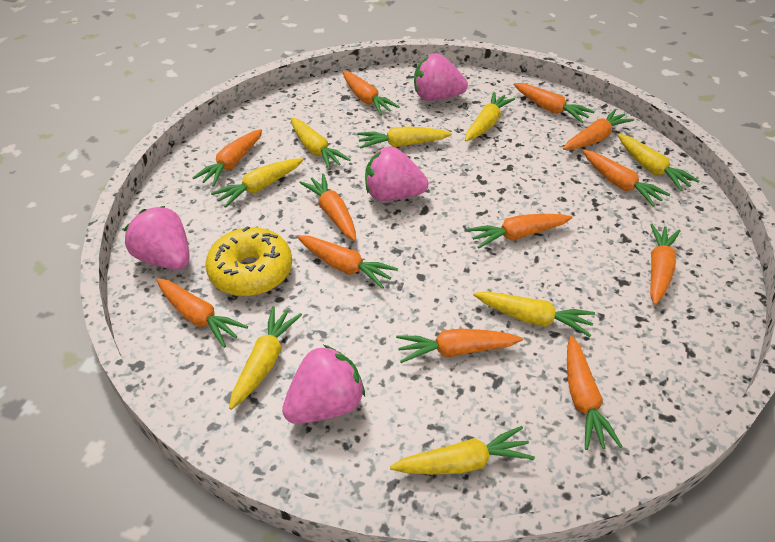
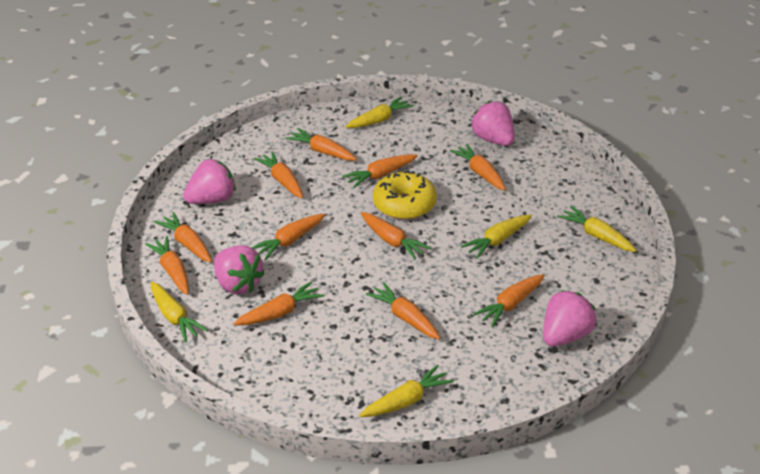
orange carrot: 12 -> 11
yellow carrot: 8 -> 5

